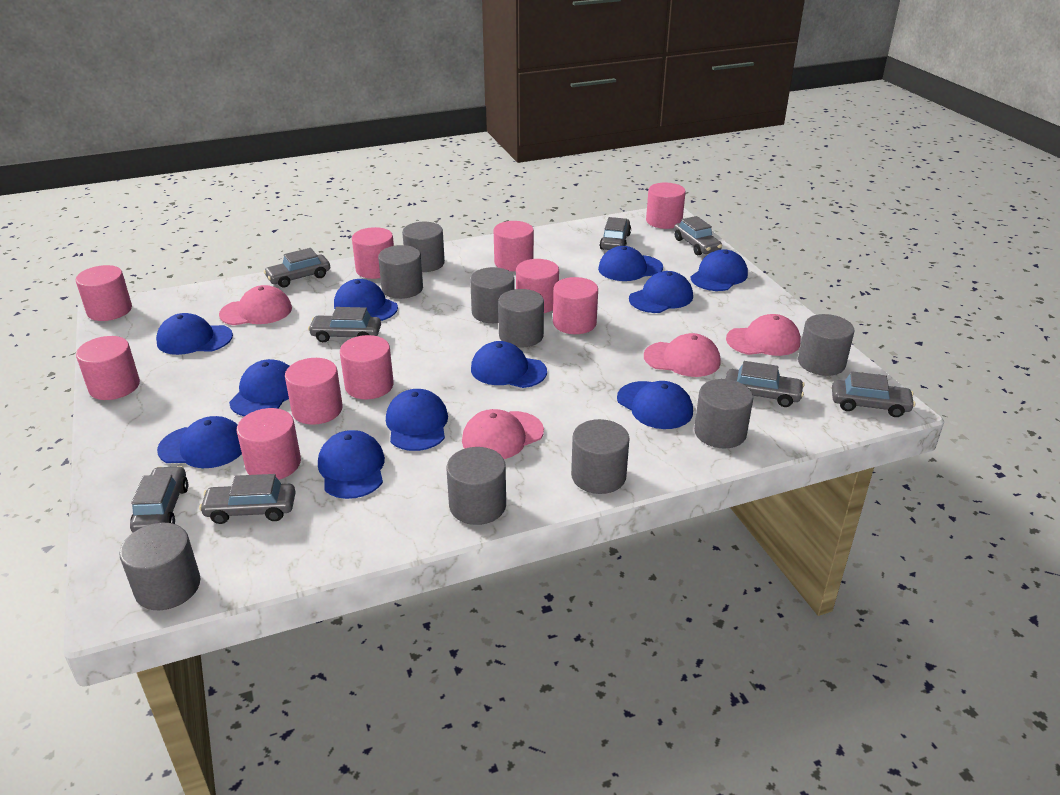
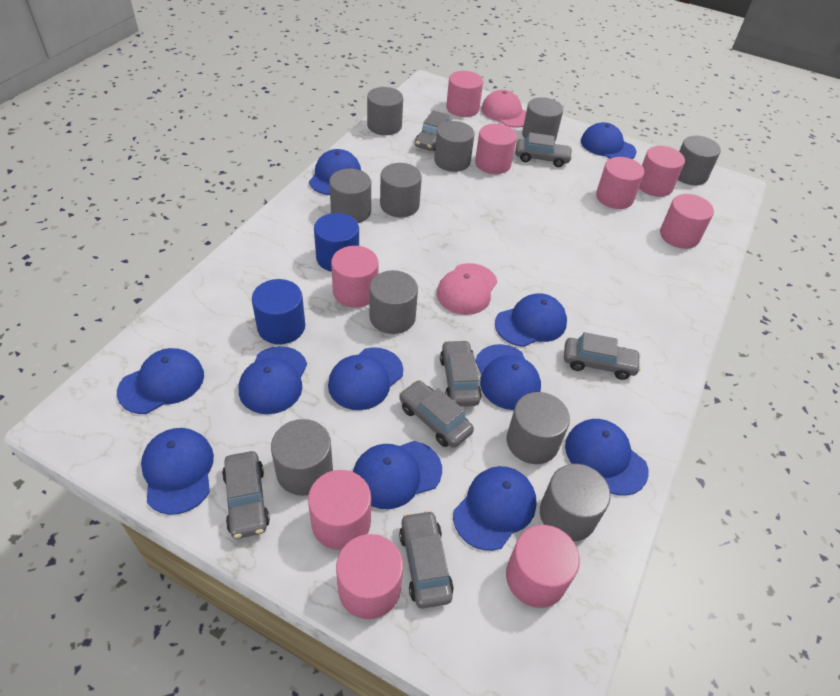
blue cylinder: 0 -> 2
grey car: 8 -> 7
grey cylinder: 9 -> 10
pink cap: 4 -> 2
pink cylinder: 10 -> 9

